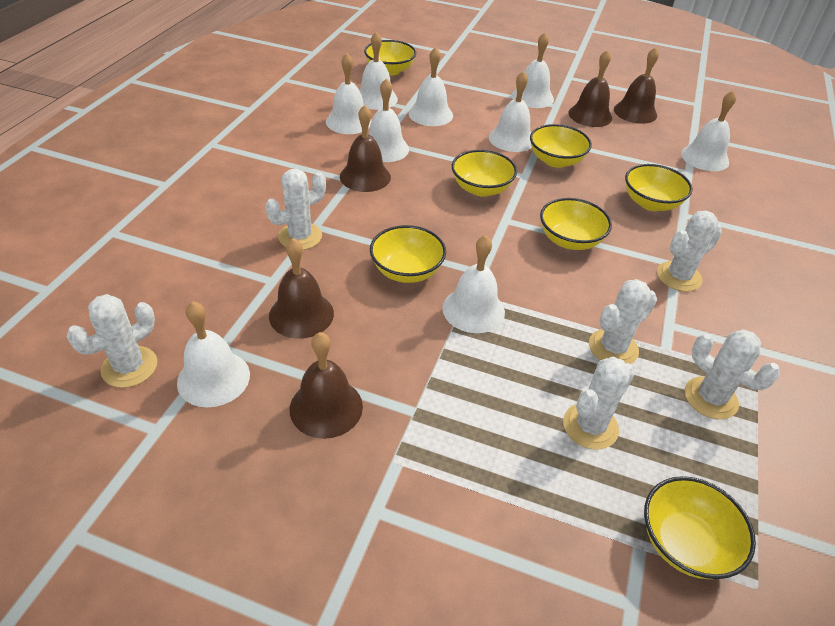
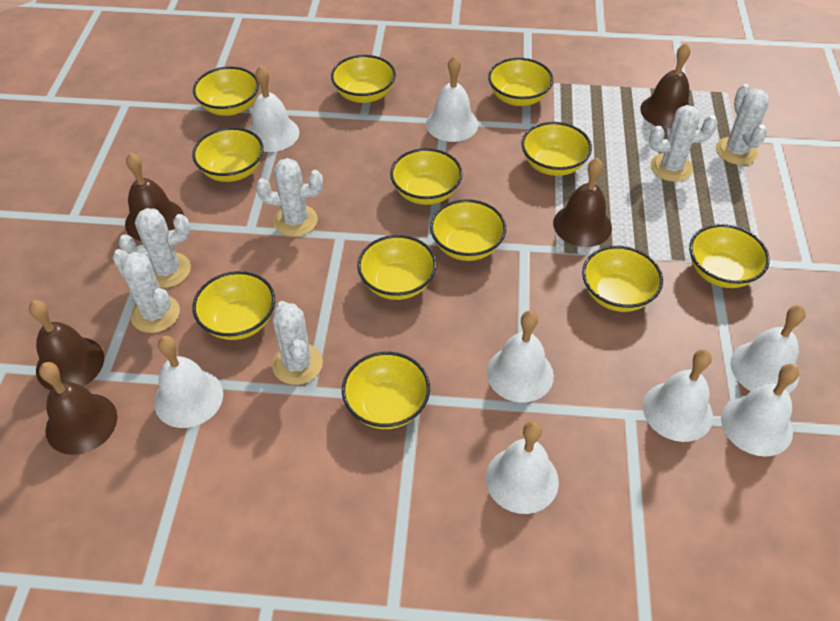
white bell: 9 -> 8
yellow bowl: 7 -> 12

